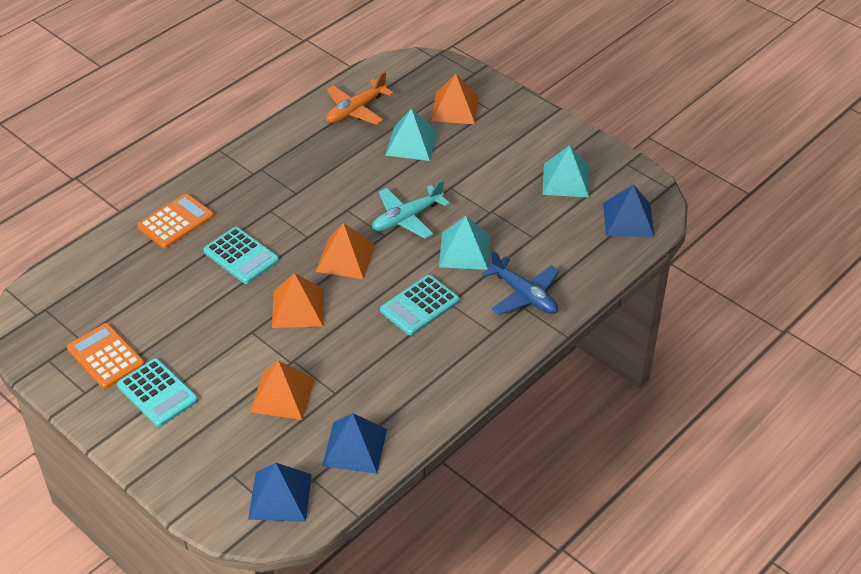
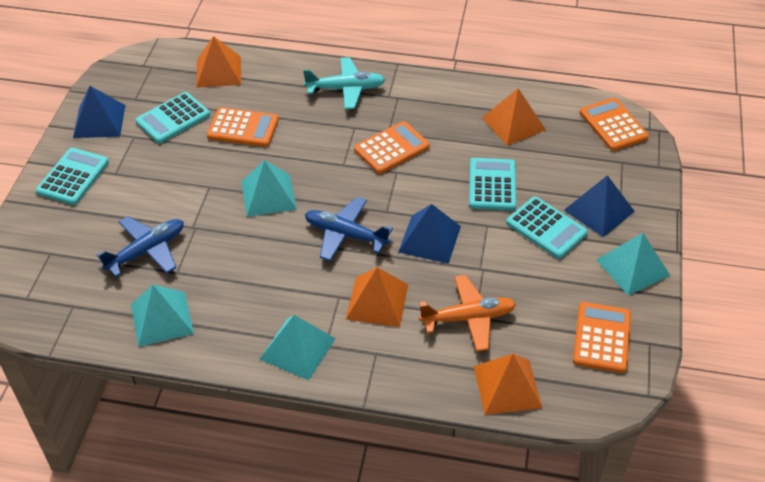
blue plane: 1 -> 2
orange calculator: 2 -> 4
turquoise calculator: 3 -> 4
turquoise pyramid: 3 -> 4

